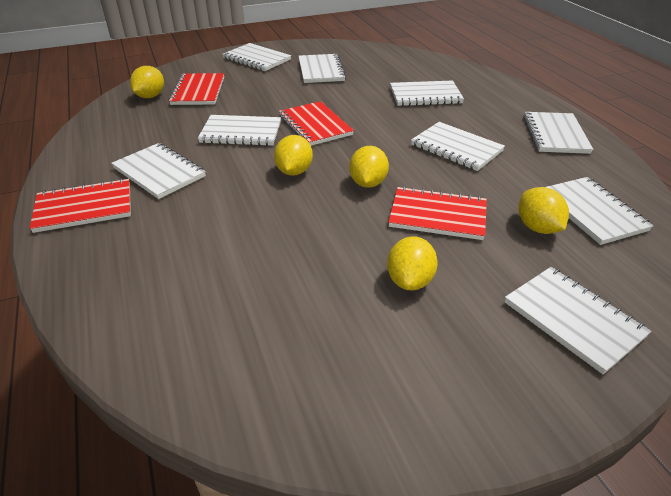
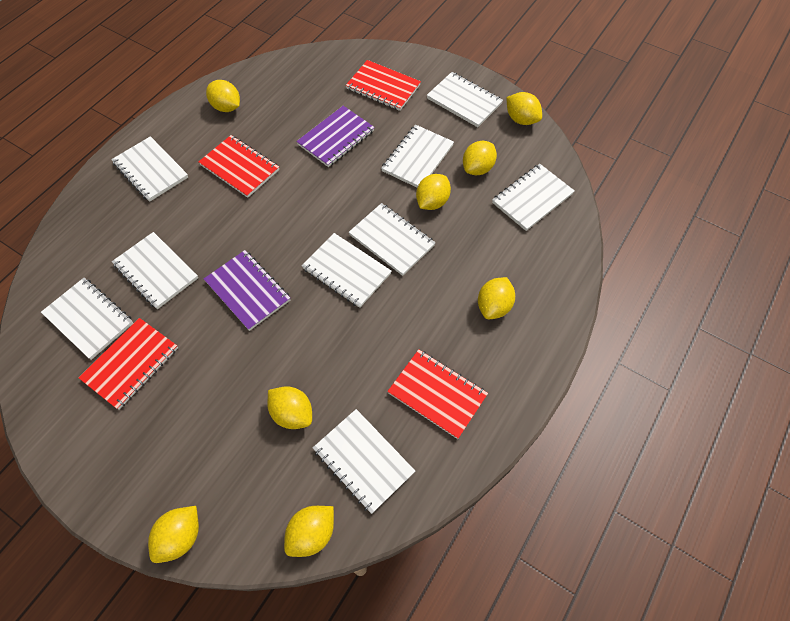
purple notebook: 0 -> 2
yellow lemon: 5 -> 8

